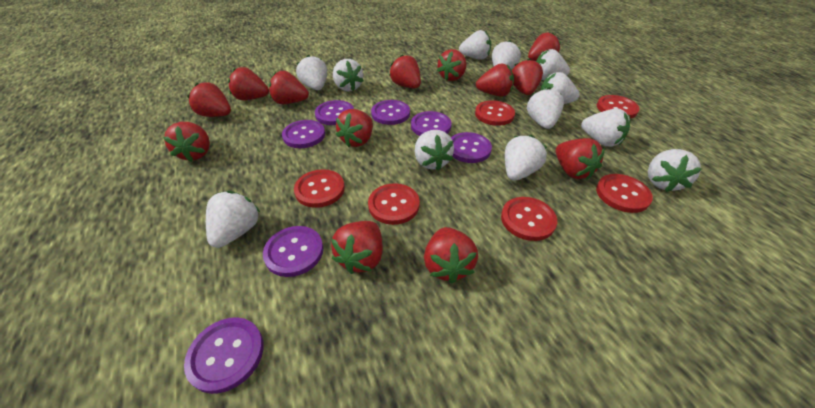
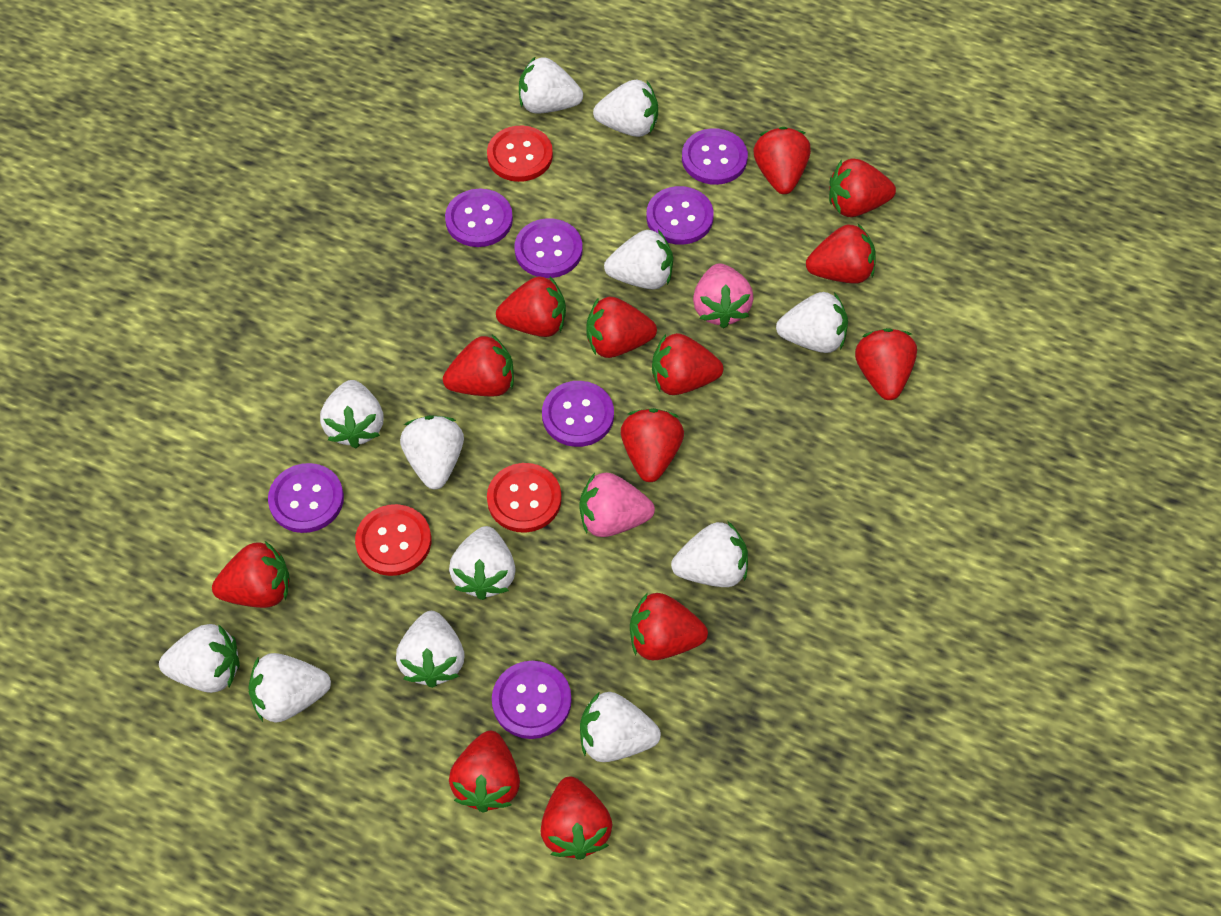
pink strawberry: 0 -> 2
red button: 6 -> 3

